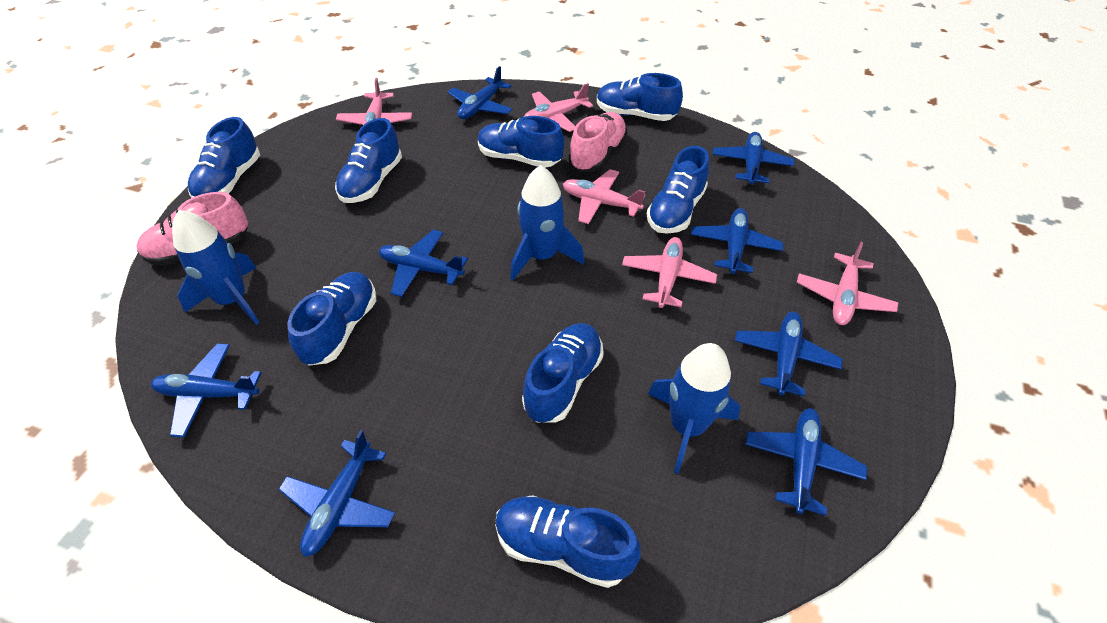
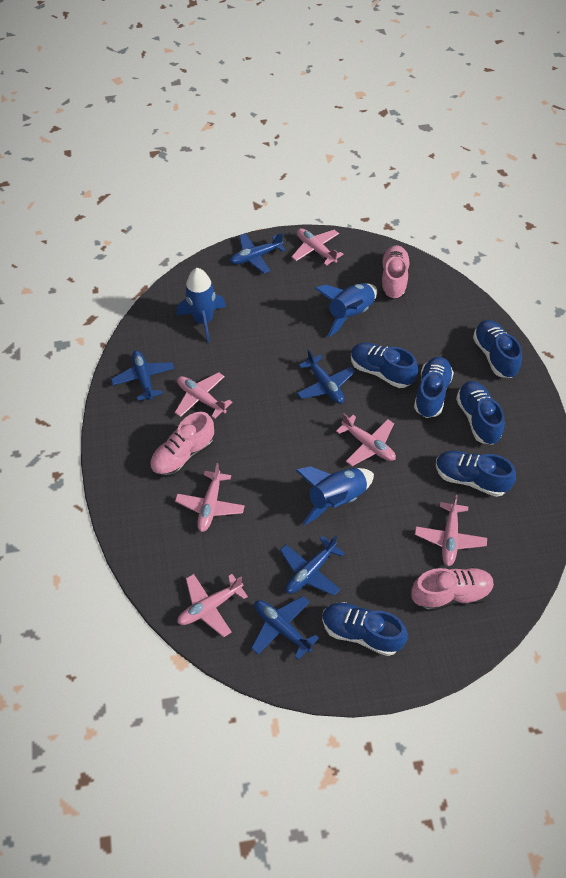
blue plane: 8 -> 5
blue shoe: 8 -> 6
pink plane: 5 -> 6
pink shoe: 2 -> 3

